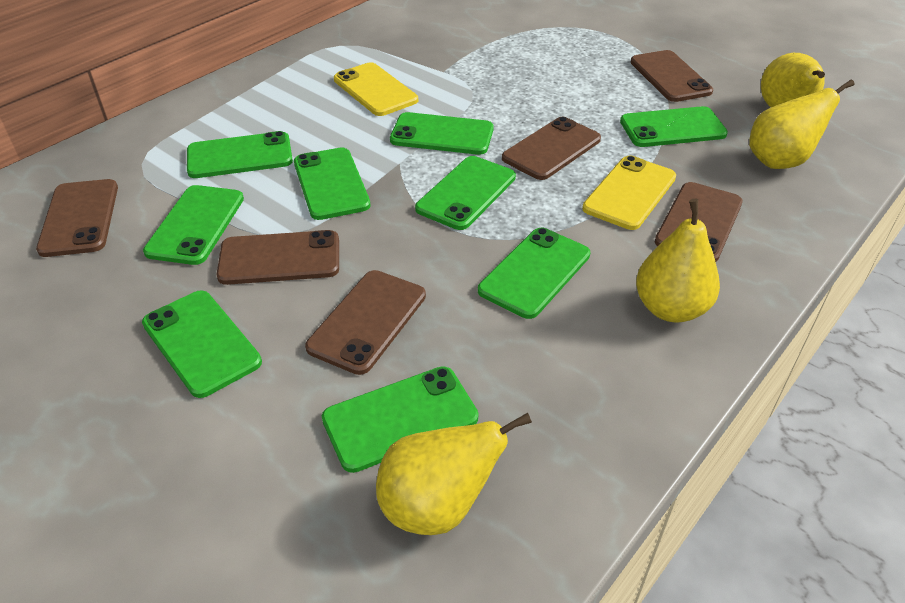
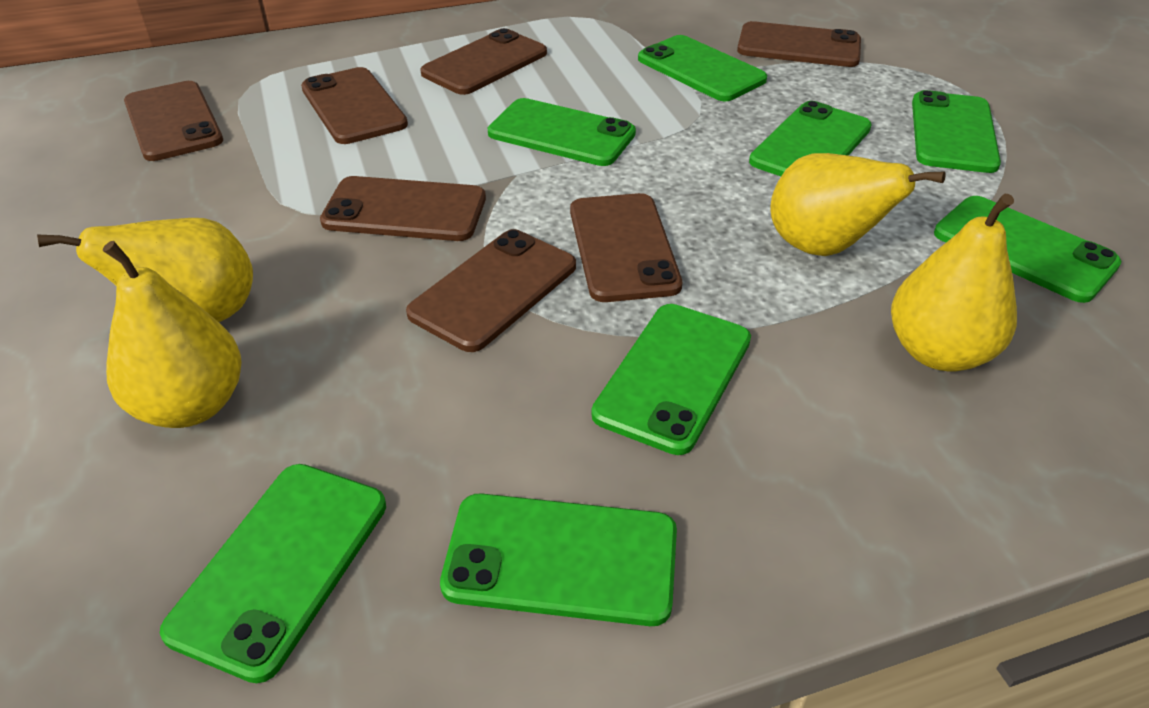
brown phone: 6 -> 7
green phone: 9 -> 8
yellow phone: 2 -> 0

